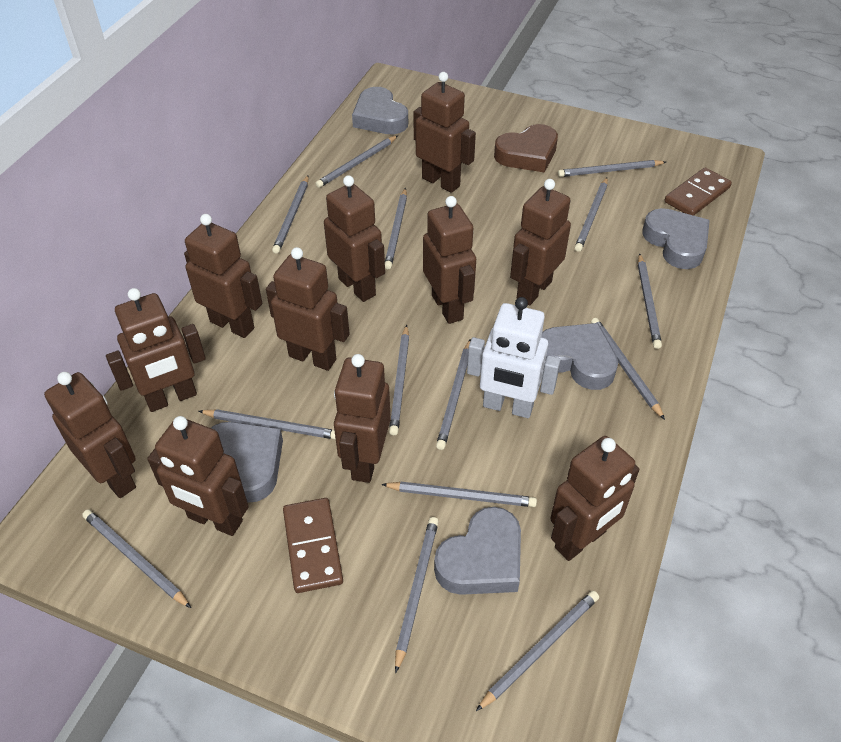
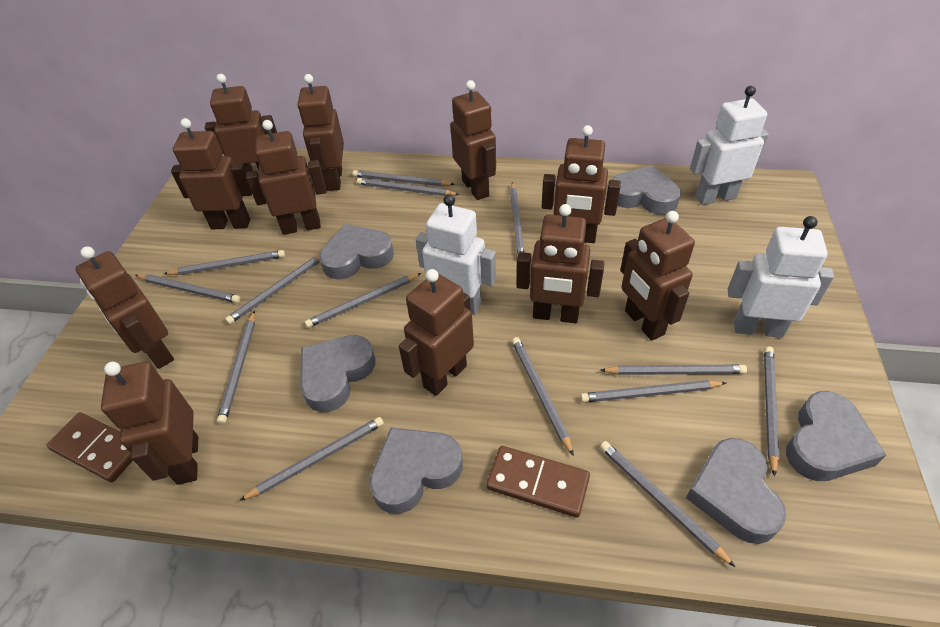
brown heart: 1 -> 0
grey heart: 5 -> 6
white robot: 1 -> 3

